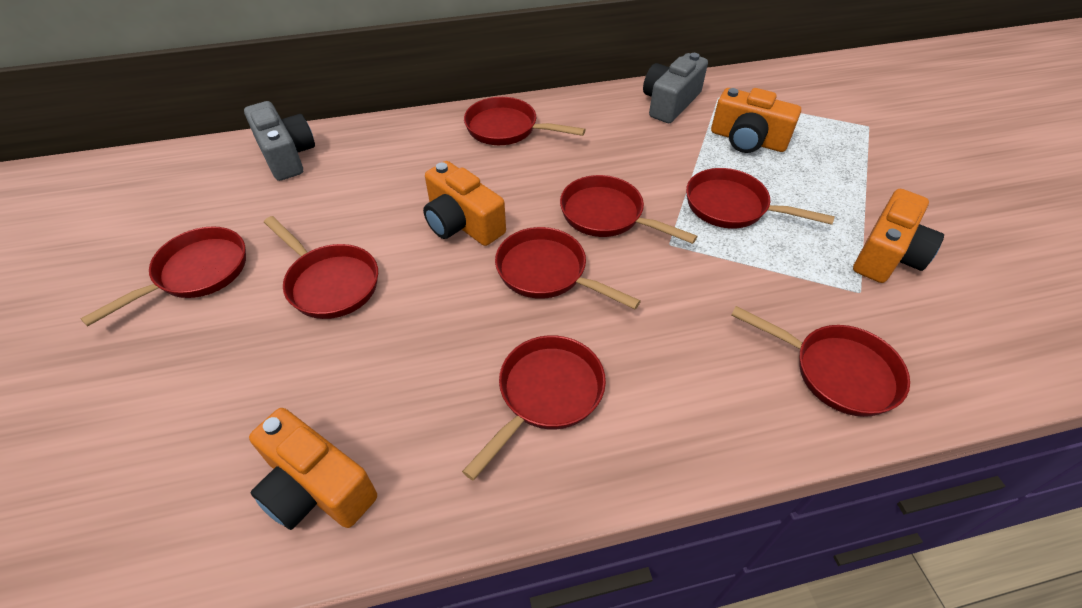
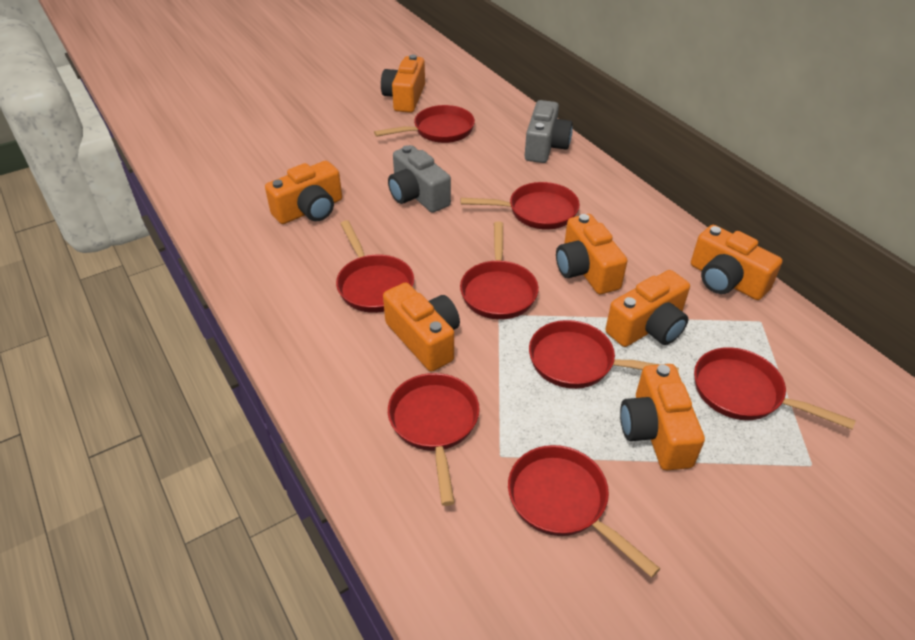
orange camera: 4 -> 7

